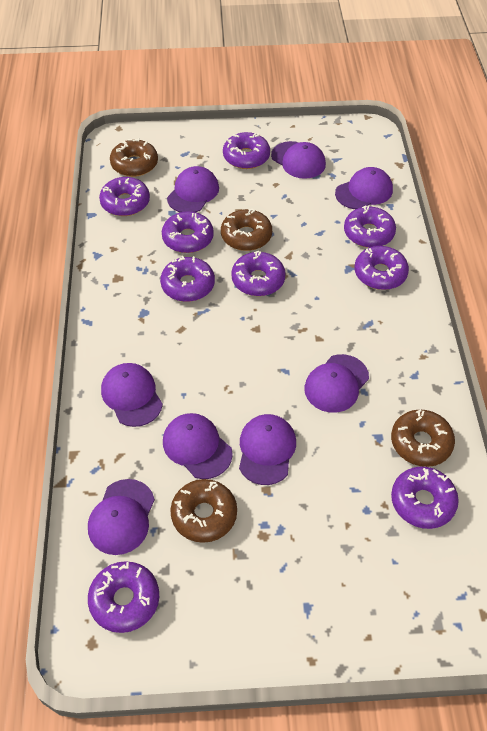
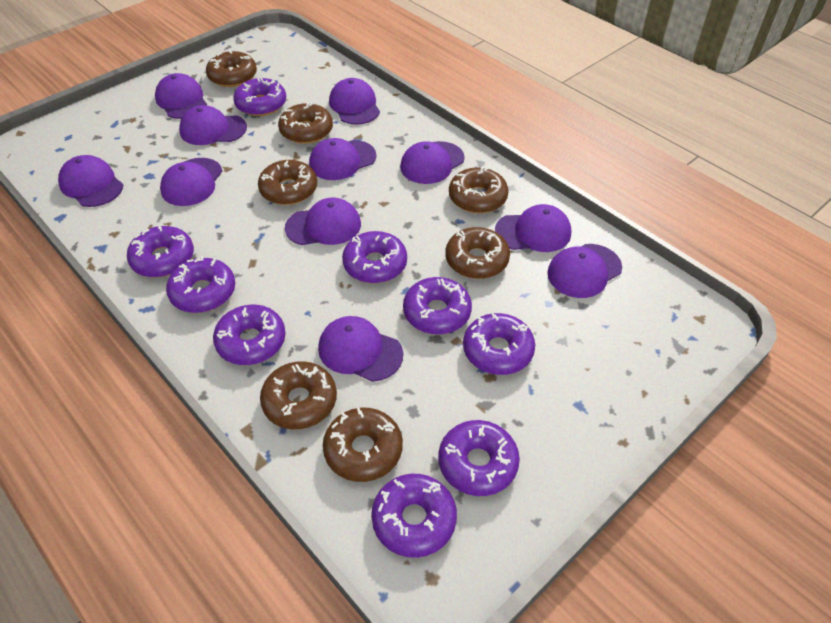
brown donut: 4 -> 7
purple cap: 8 -> 11

